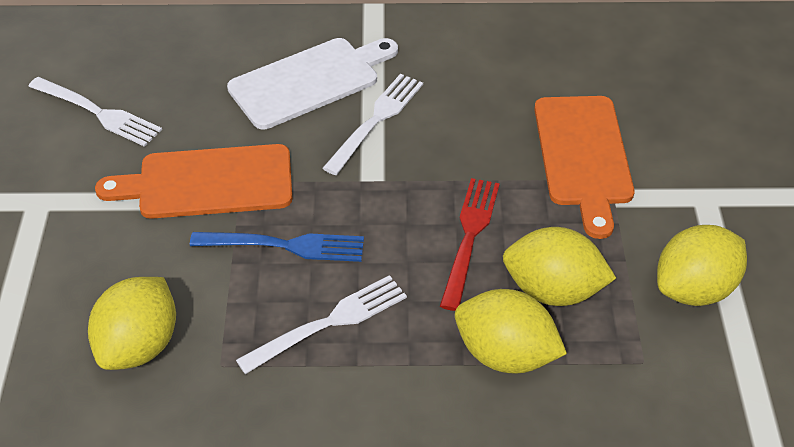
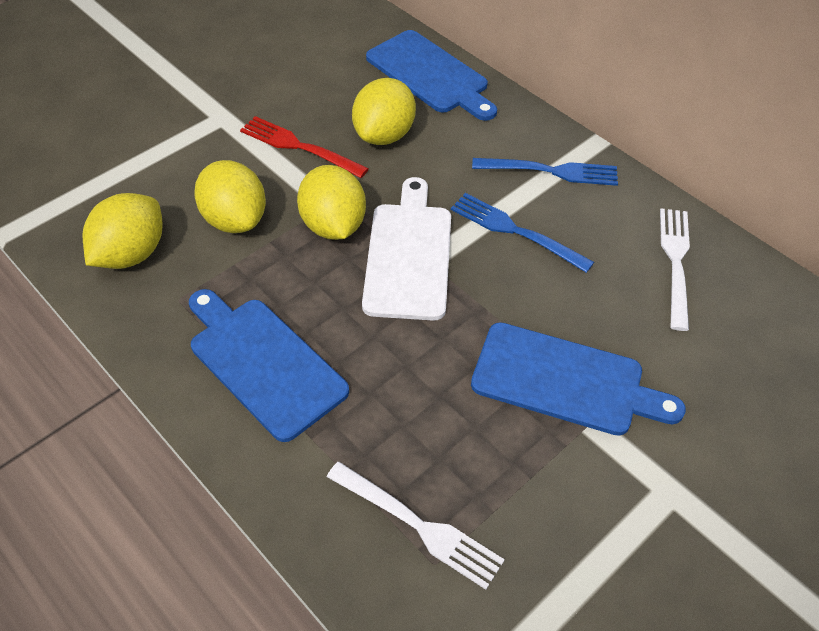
blue cutting board: 0 -> 3
blue fork: 1 -> 2
orange cutting board: 2 -> 0
white fork: 3 -> 2

